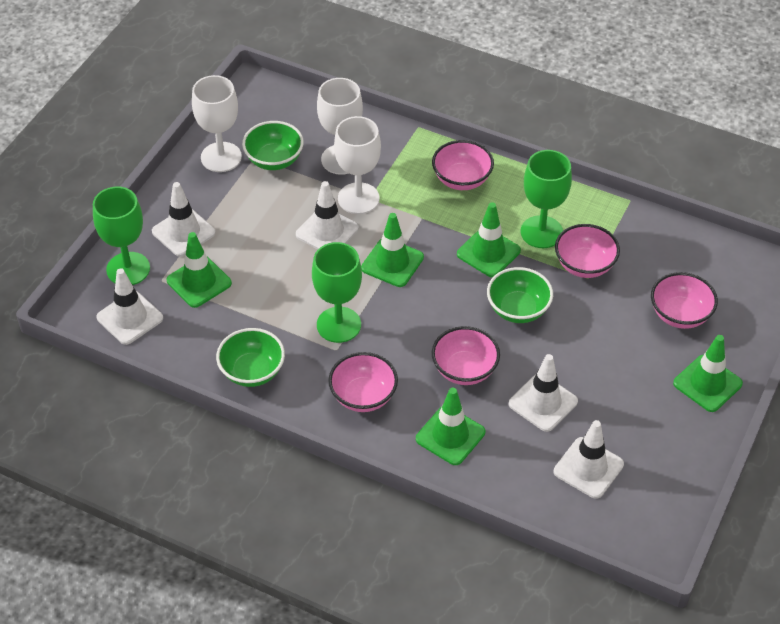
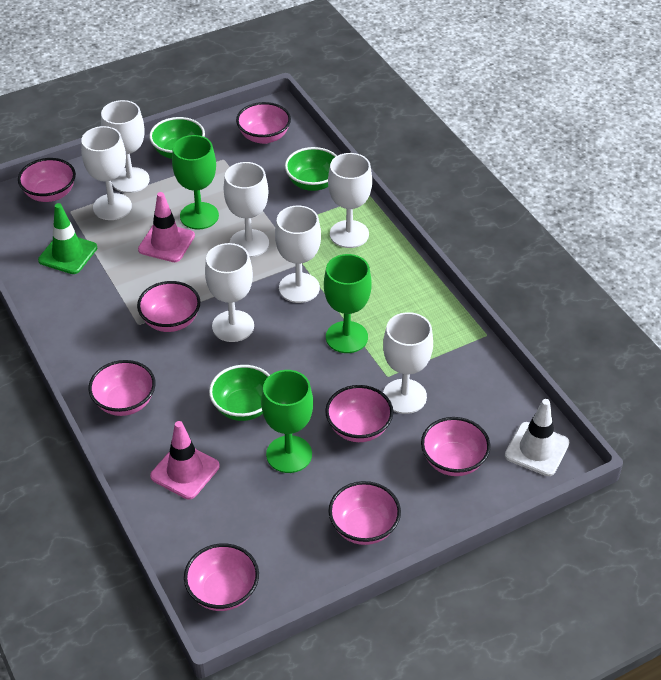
green traffic cone: 5 -> 1
pink bowl: 5 -> 8
pink traffic cone: 0 -> 2
white goblet: 3 -> 7
white traffic cone: 5 -> 1

